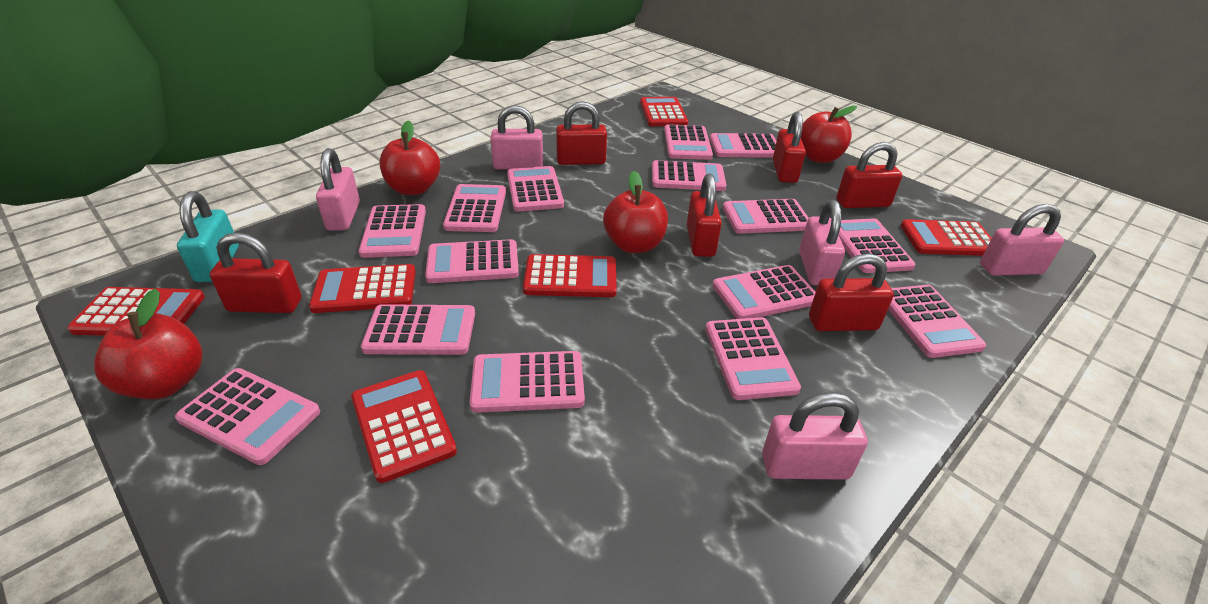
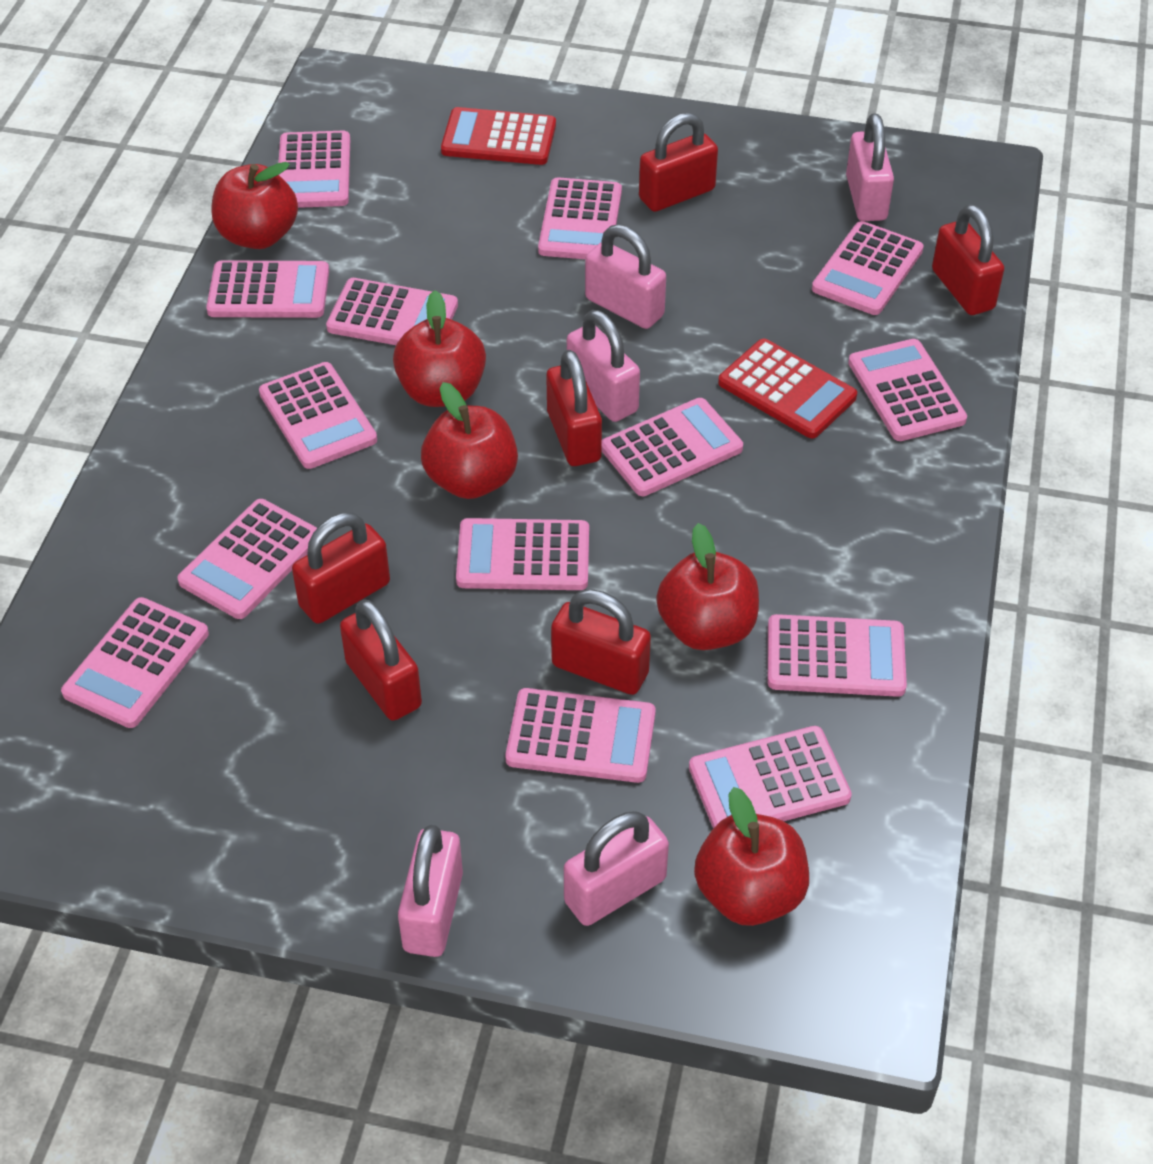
pink calculator: 15 -> 14
red apple: 4 -> 5
red calculator: 6 -> 2
turquoise padlock: 1 -> 0

